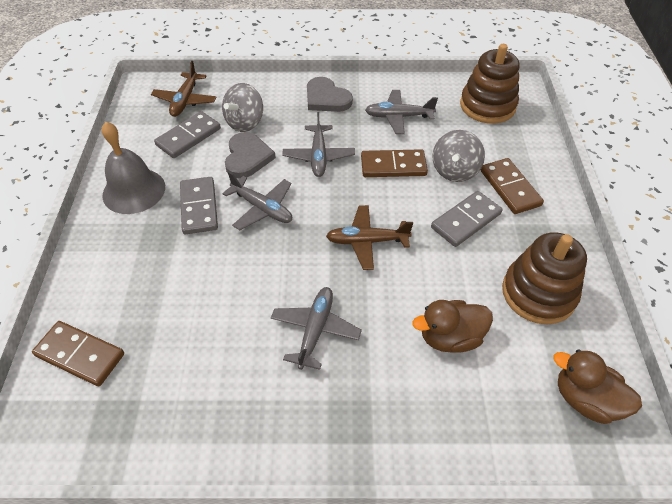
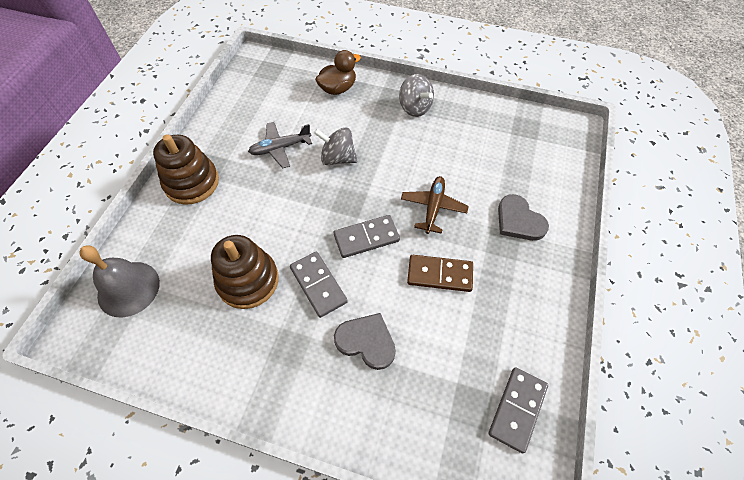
brown domino: 3 -> 1
brown duck: 2 -> 1
brown plane: 2 -> 1
grey plane: 4 -> 1

